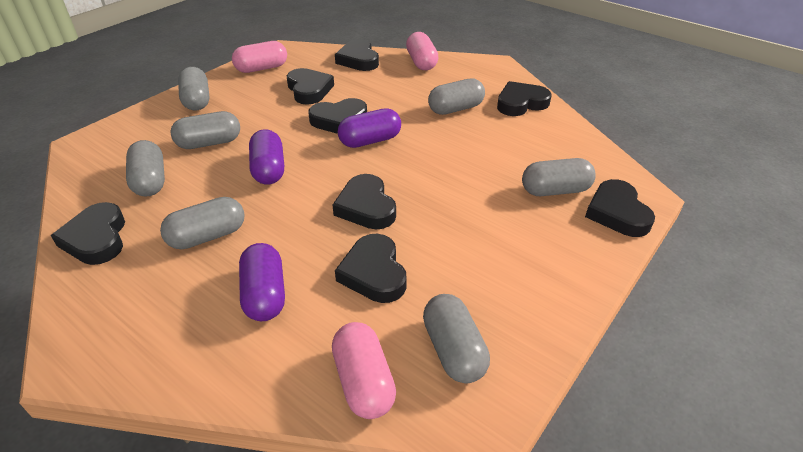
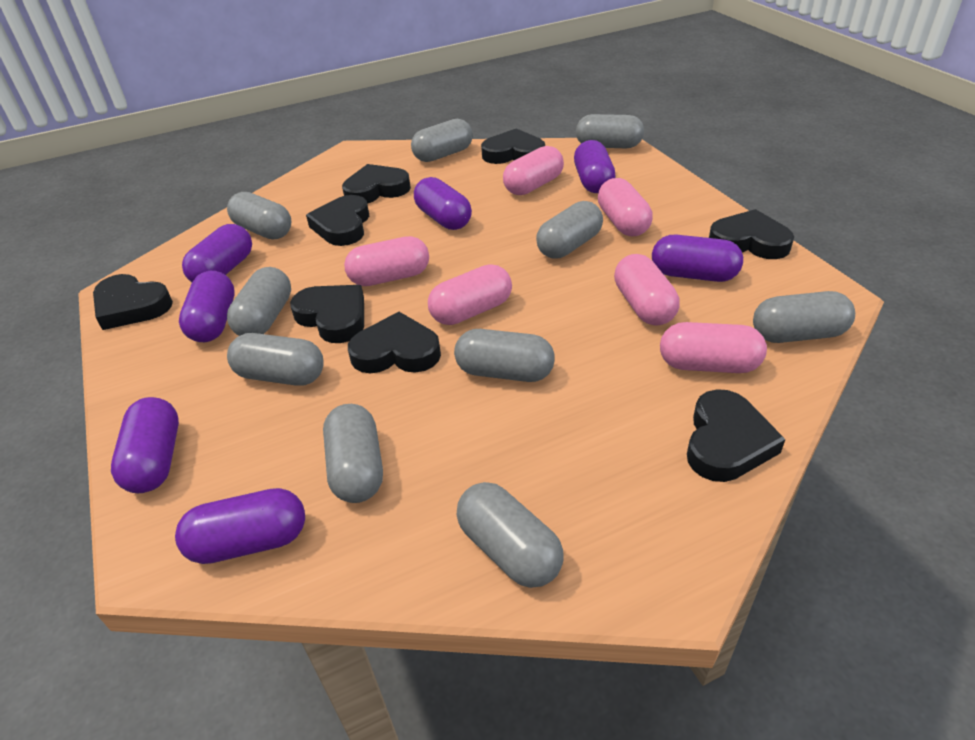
grey capsule: 7 -> 10
pink capsule: 3 -> 6
purple capsule: 3 -> 7

